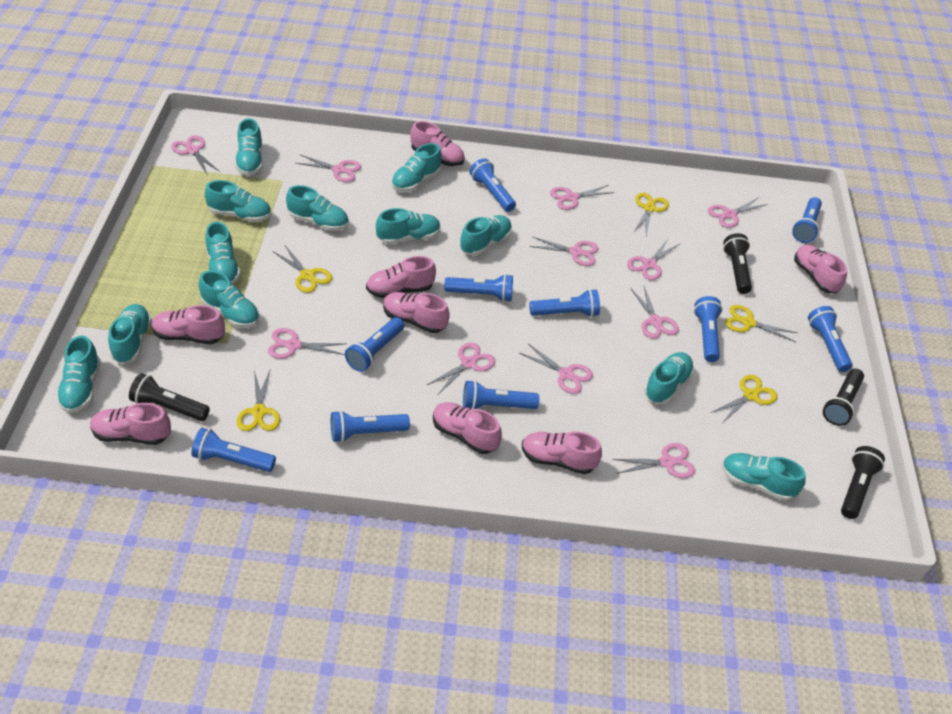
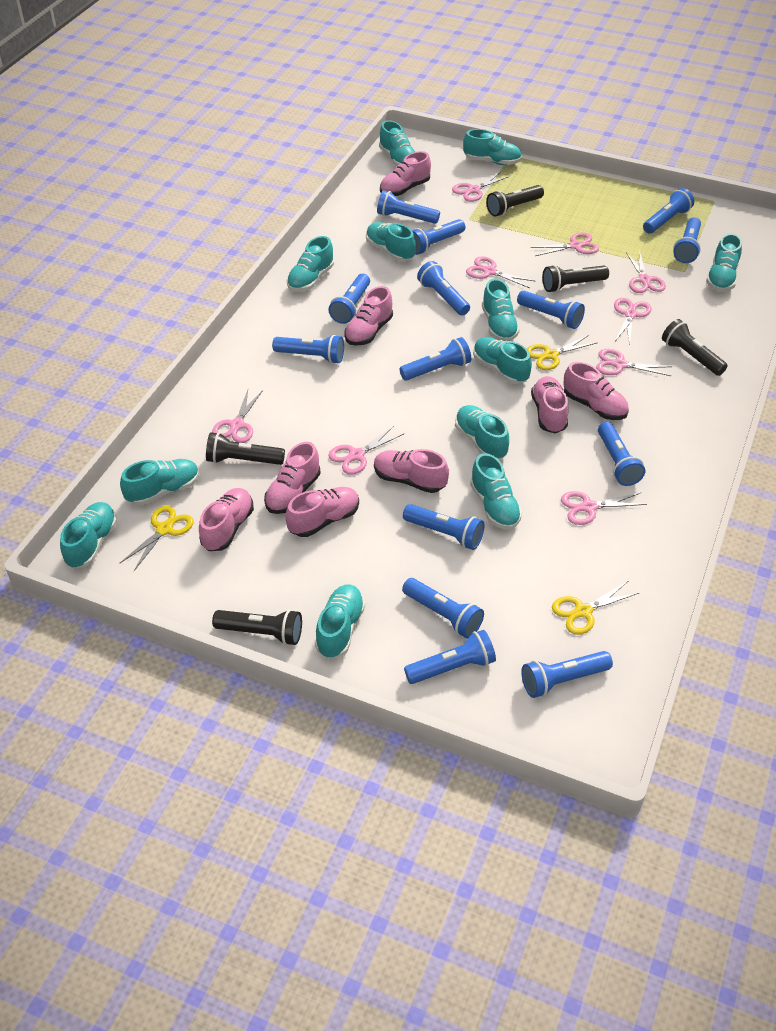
black flashlight: 4 -> 5
blue flashlight: 10 -> 14
pink scissors: 11 -> 9
yellow scissors: 5 -> 3

